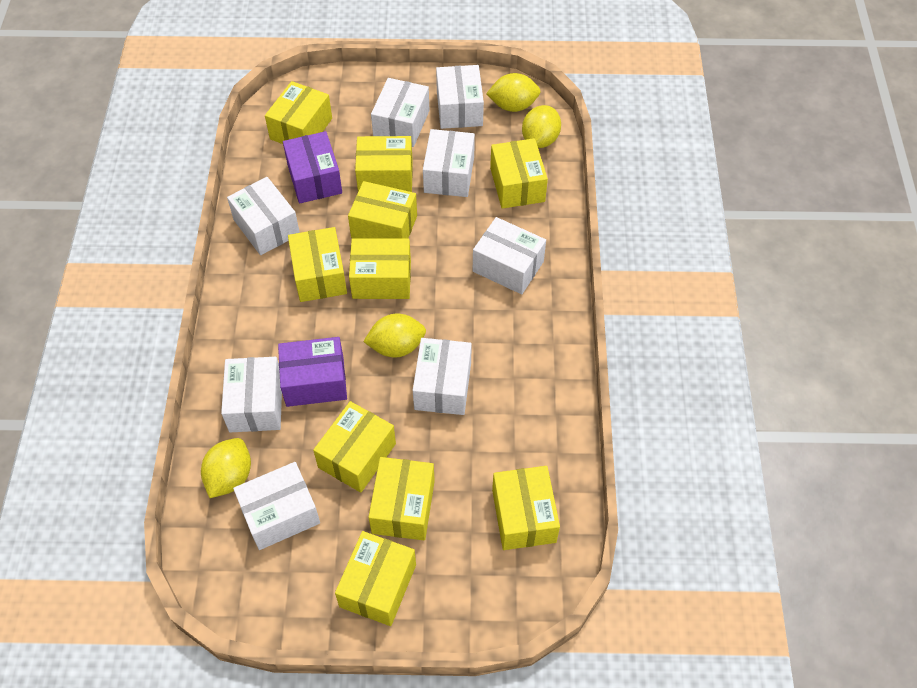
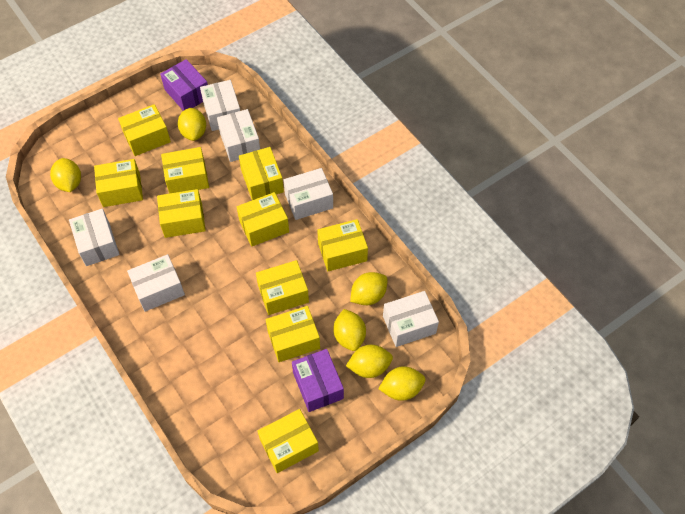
white box: 8 -> 6
yellow lemon: 4 -> 6

